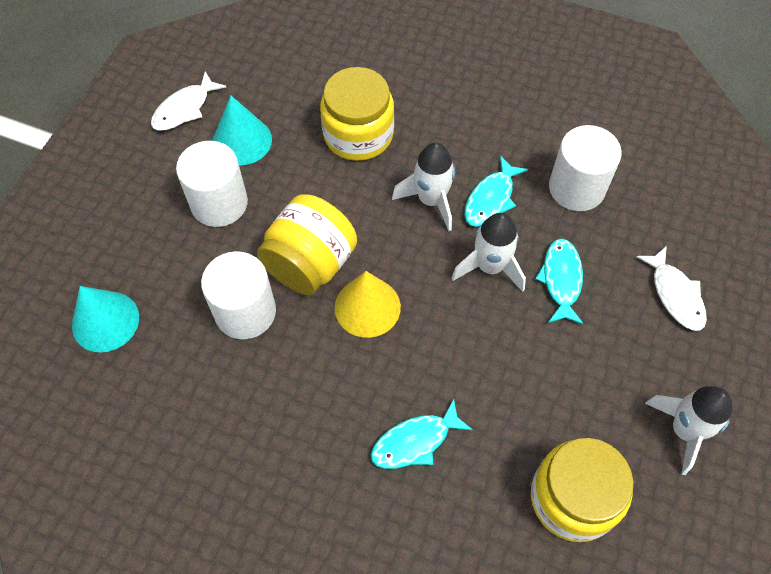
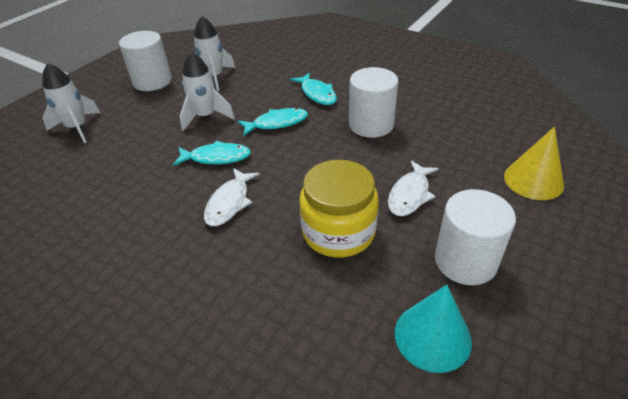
turquoise cone: 2 -> 1
yellow jar: 3 -> 1

